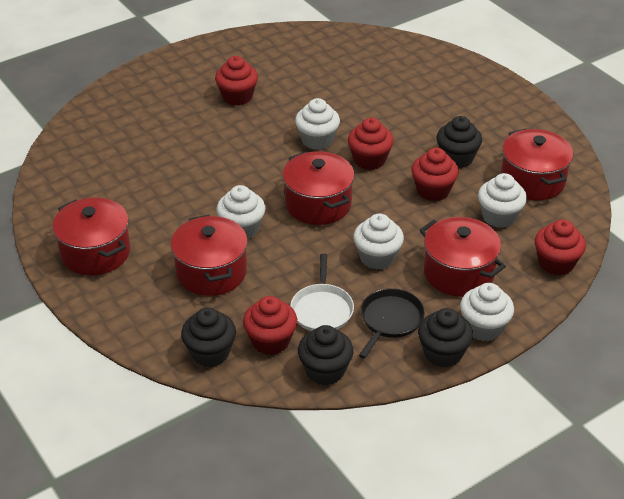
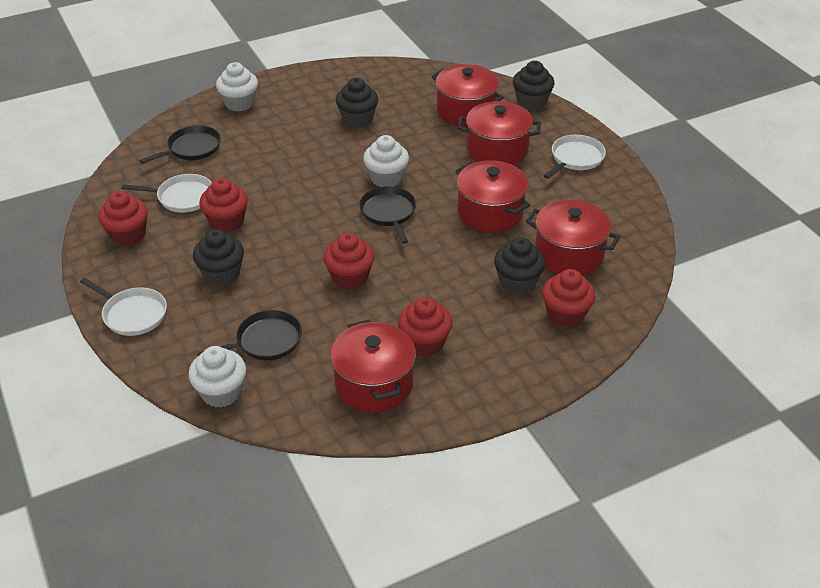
black pan: 1 -> 3
white cupcake: 5 -> 3
white pan: 1 -> 3

